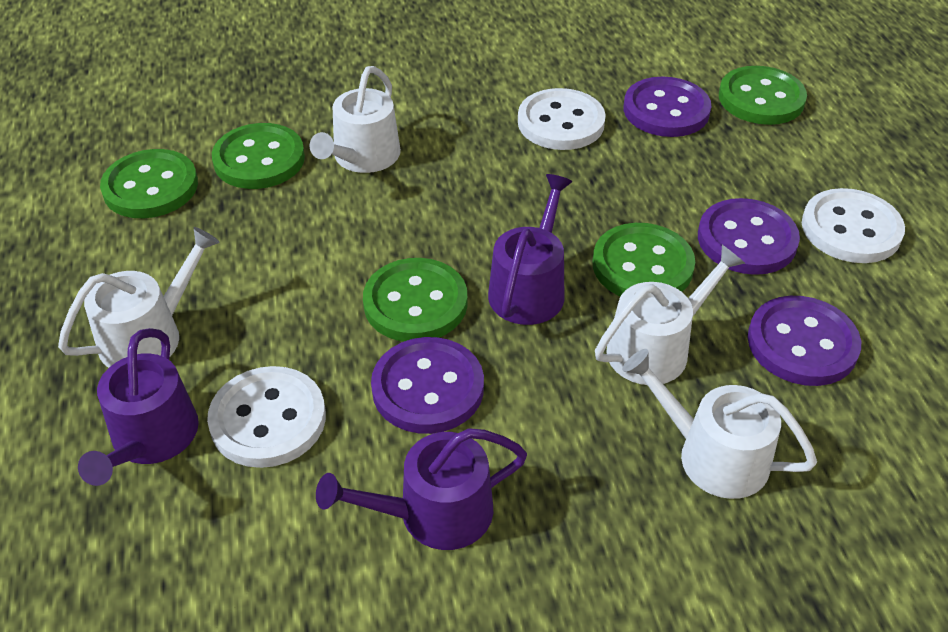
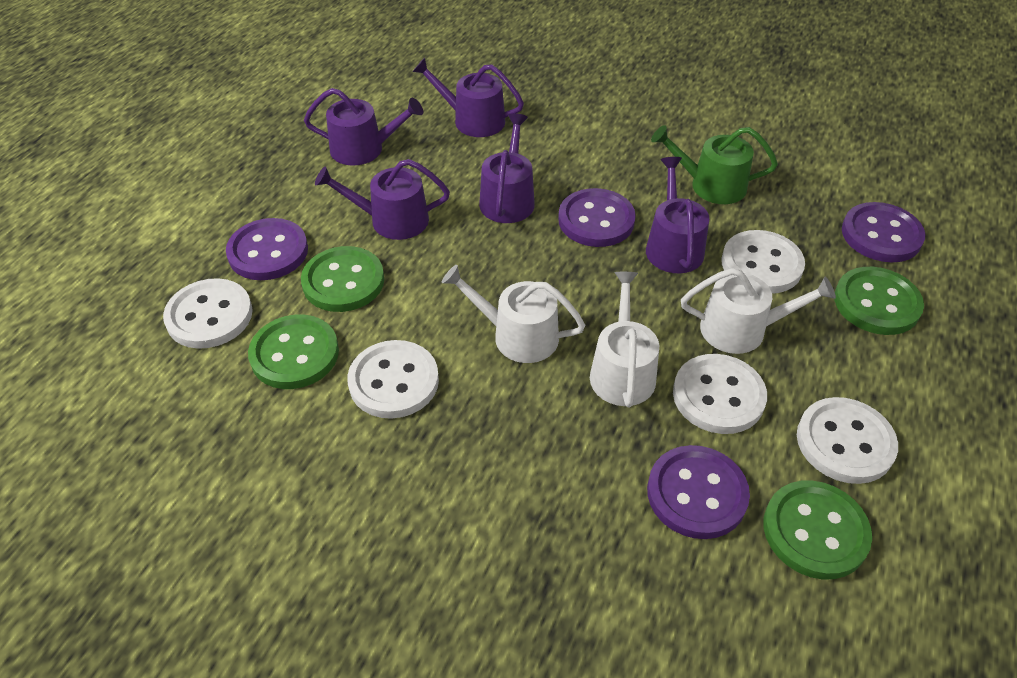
green button: 5 -> 4
green watering can: 0 -> 1
purple watering can: 3 -> 5
white button: 3 -> 5
white watering can: 4 -> 3

